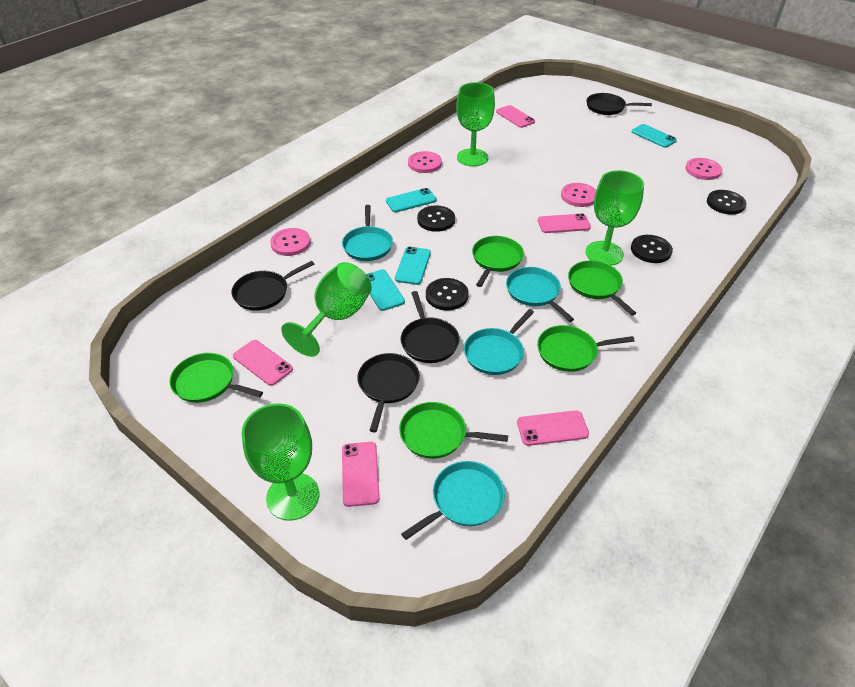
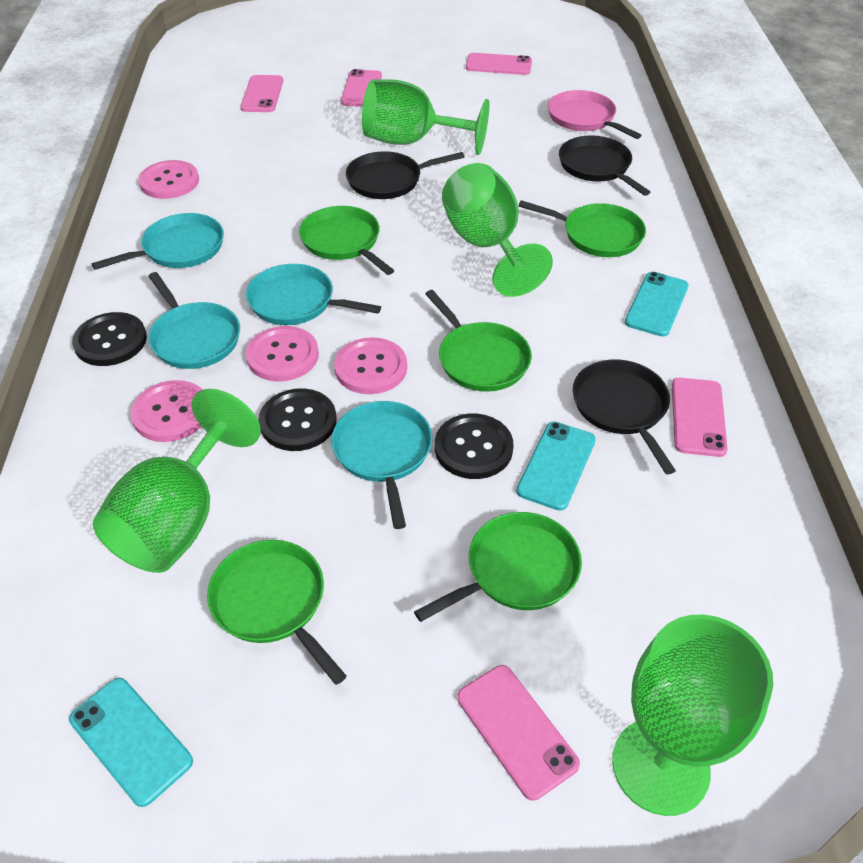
black button: 4 -> 3
black pan: 4 -> 3
pink pan: 0 -> 1
turquoise phone: 4 -> 3

